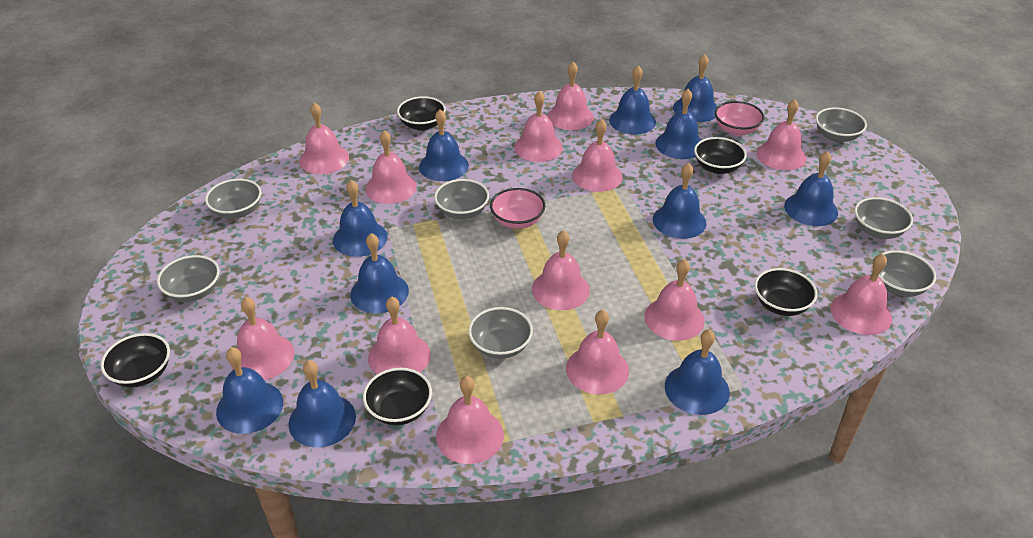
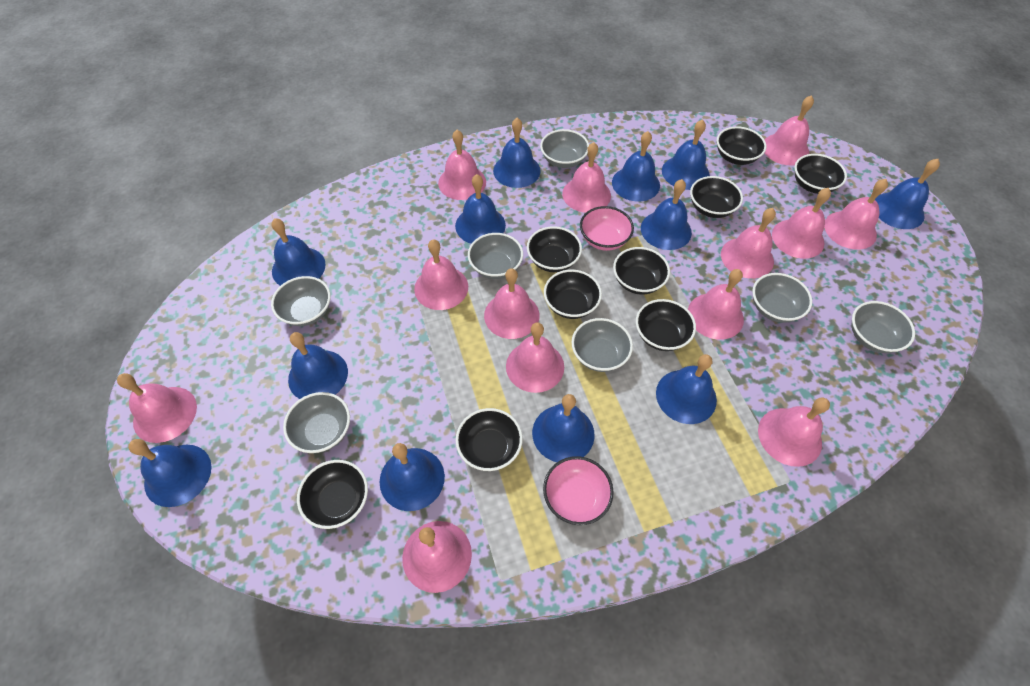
black bowl: 5 -> 9
blue bell: 11 -> 12

